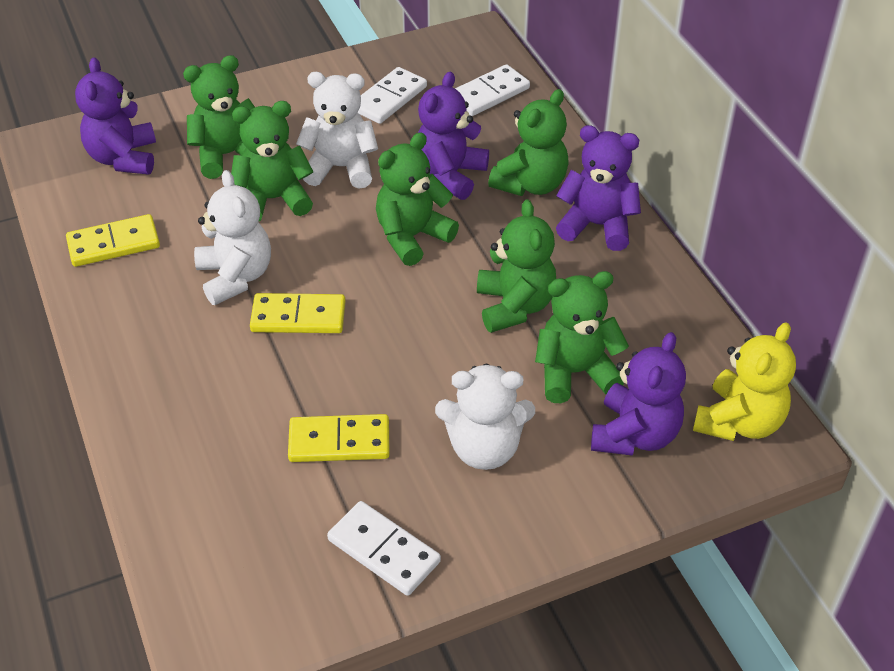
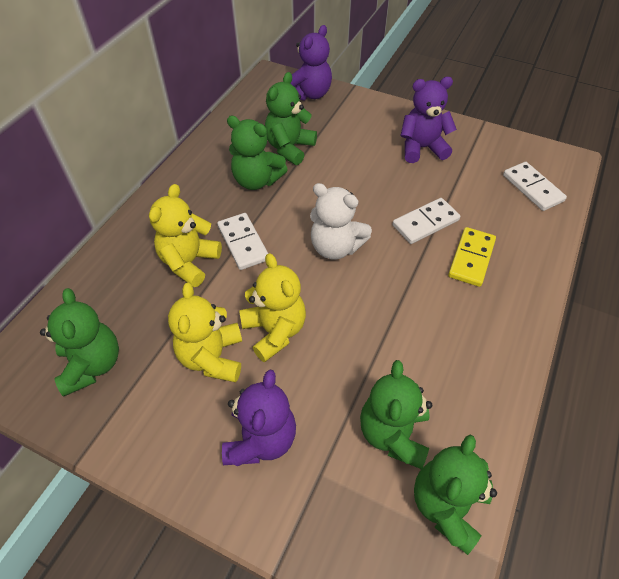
green teddy bear: 6 -> 5
purple teddy bear: 4 -> 3
white teddy bear: 3 -> 1
yellow domino: 3 -> 1
yellow teddy bear: 1 -> 3

